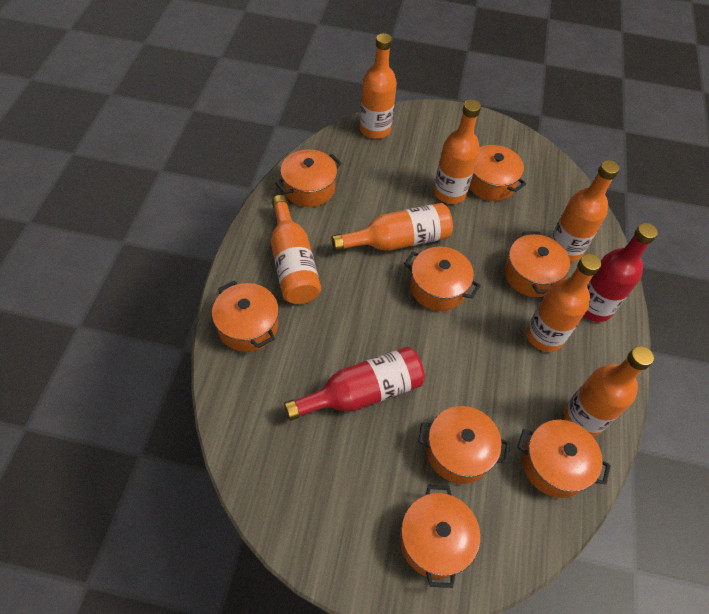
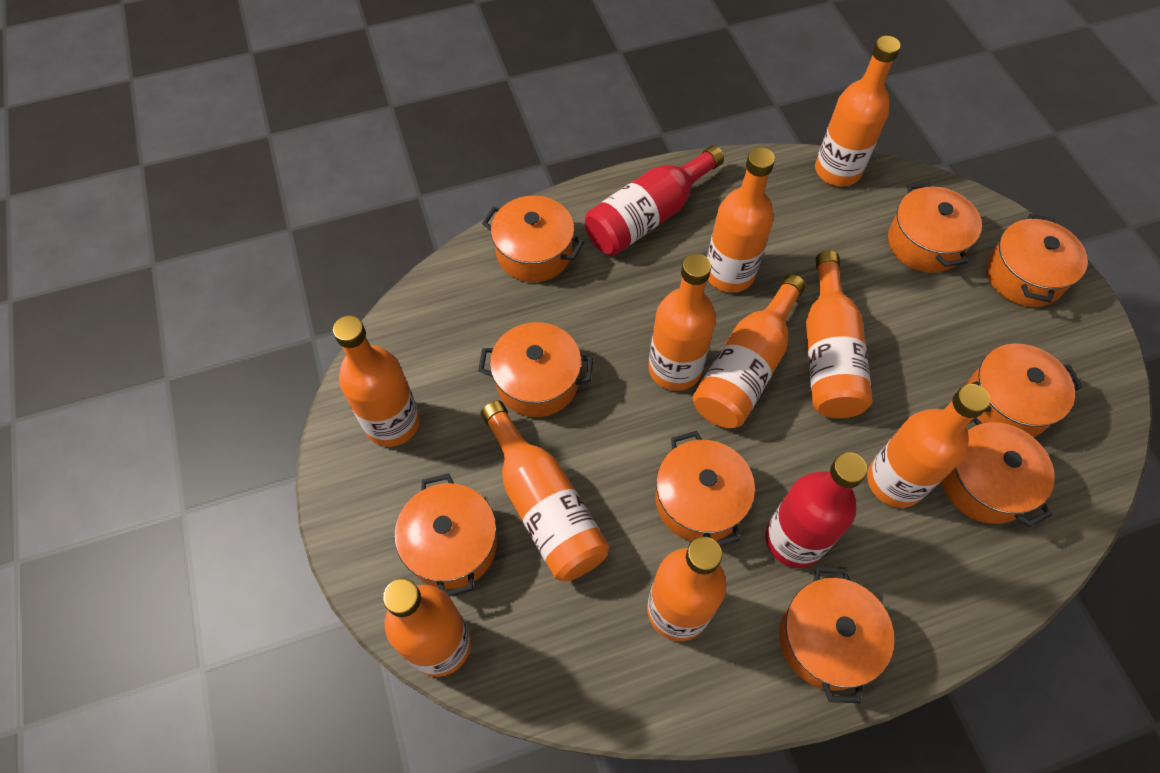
orange bottle: 7 -> 10
orange pot: 8 -> 9

